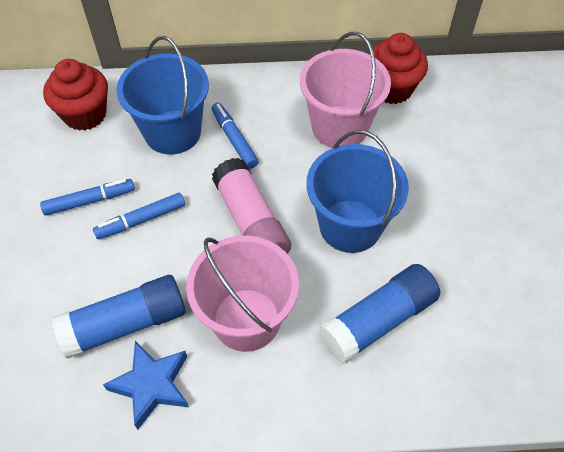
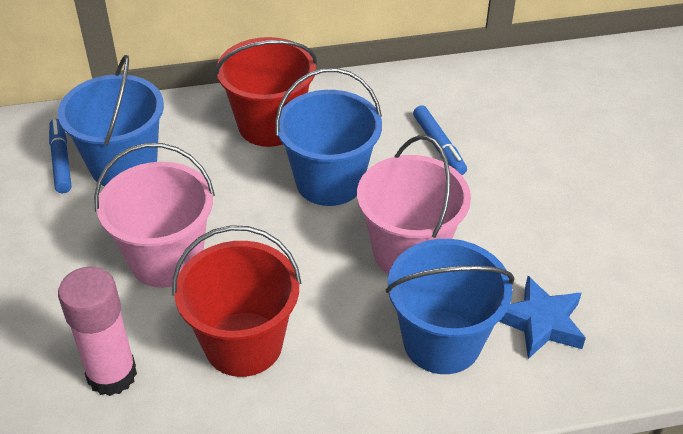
blue bucket: 2 -> 3
blue glue stick: 2 -> 0
blue marker: 3 -> 2
red bucket: 0 -> 2
red cupcake: 2 -> 0

